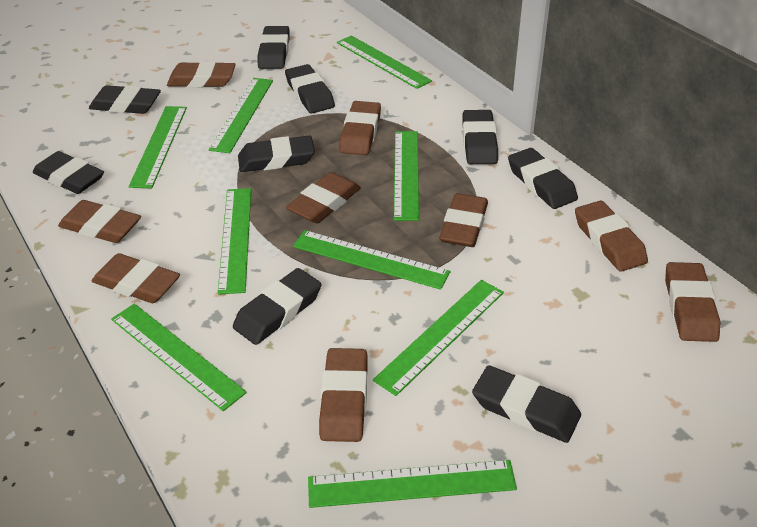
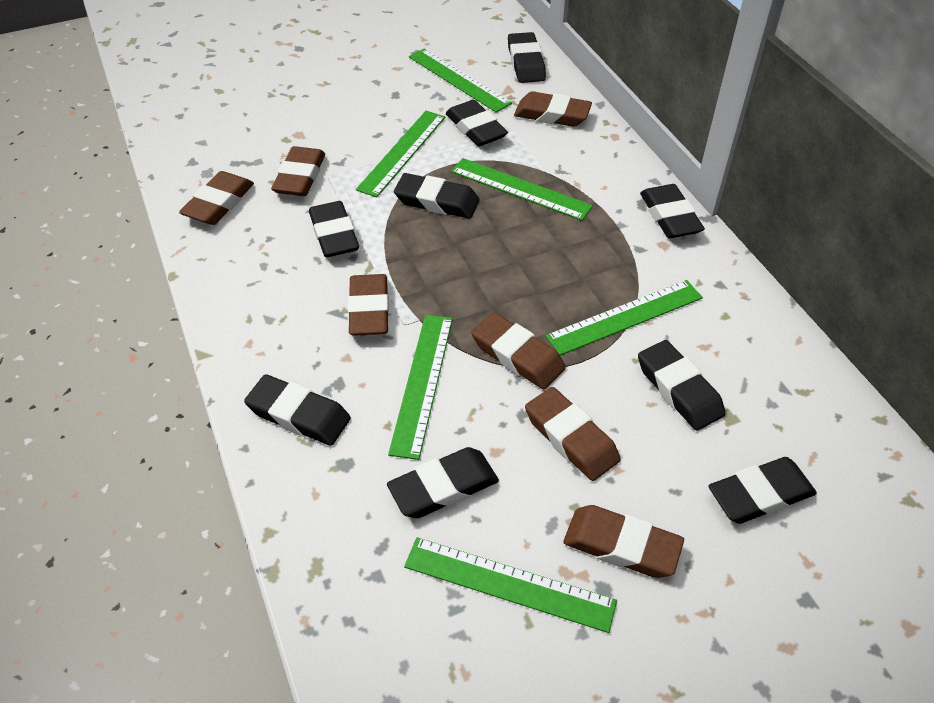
brown eraser: 9 -> 7
green ruler: 9 -> 6

